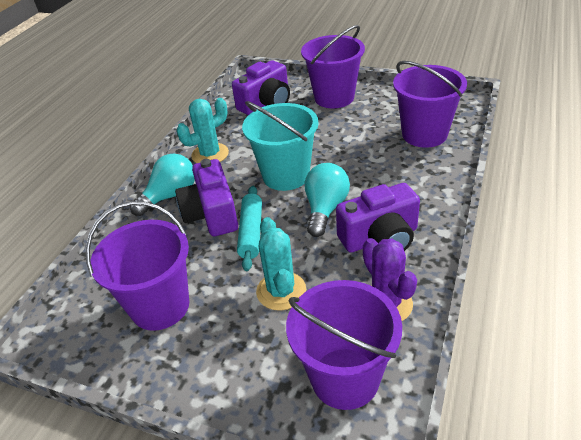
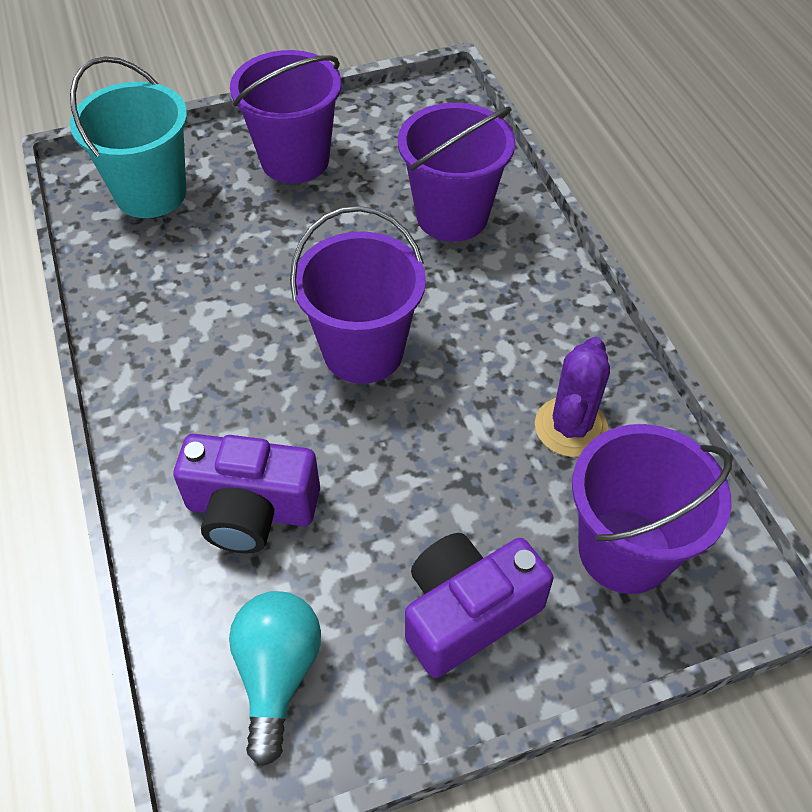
purple camera: 3 -> 2
turquoise cactus: 2 -> 0
turquoise light bulb: 2 -> 1
turquoise rolling pin: 1 -> 0

